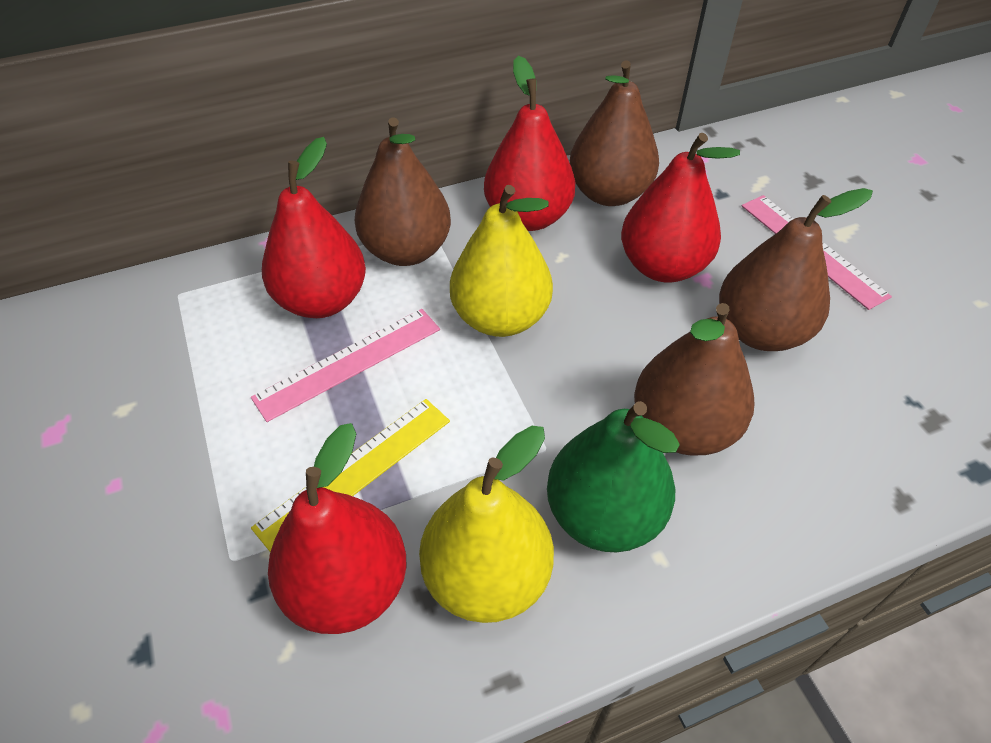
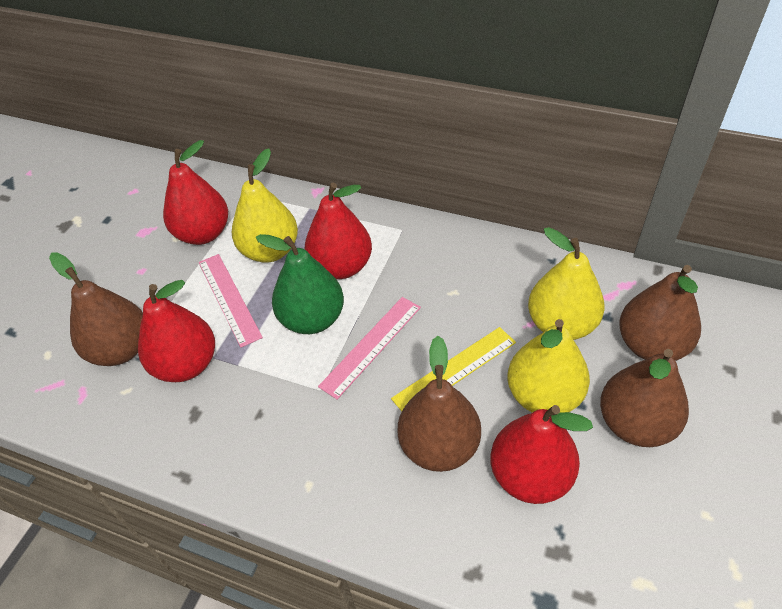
yellow pear: 2 -> 3

